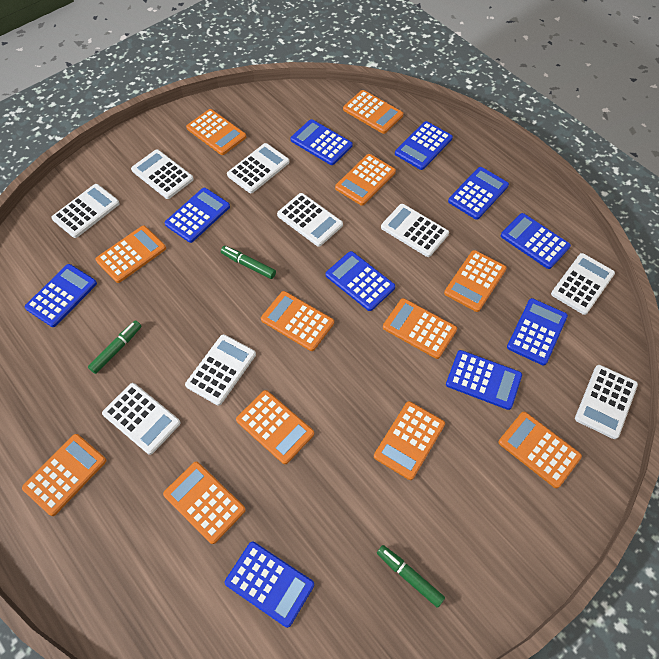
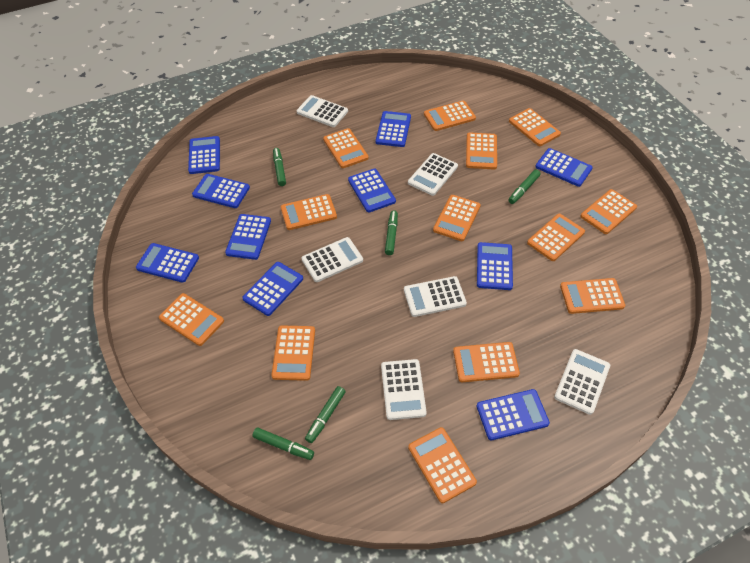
green marker: 3 -> 5
orange calculator: 12 -> 13
white calculator: 9 -> 6

